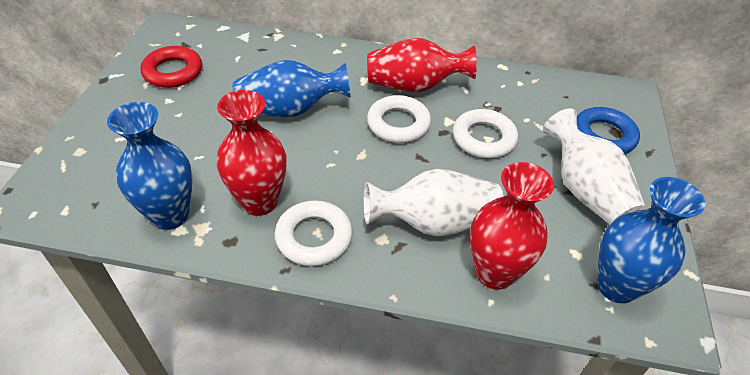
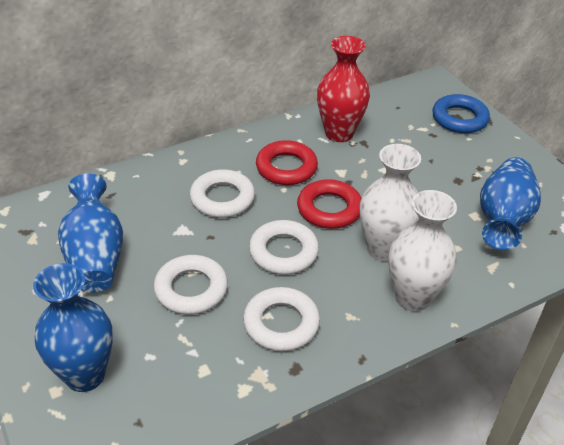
red ring: 1 -> 2
red vase: 3 -> 1
white ring: 3 -> 4

